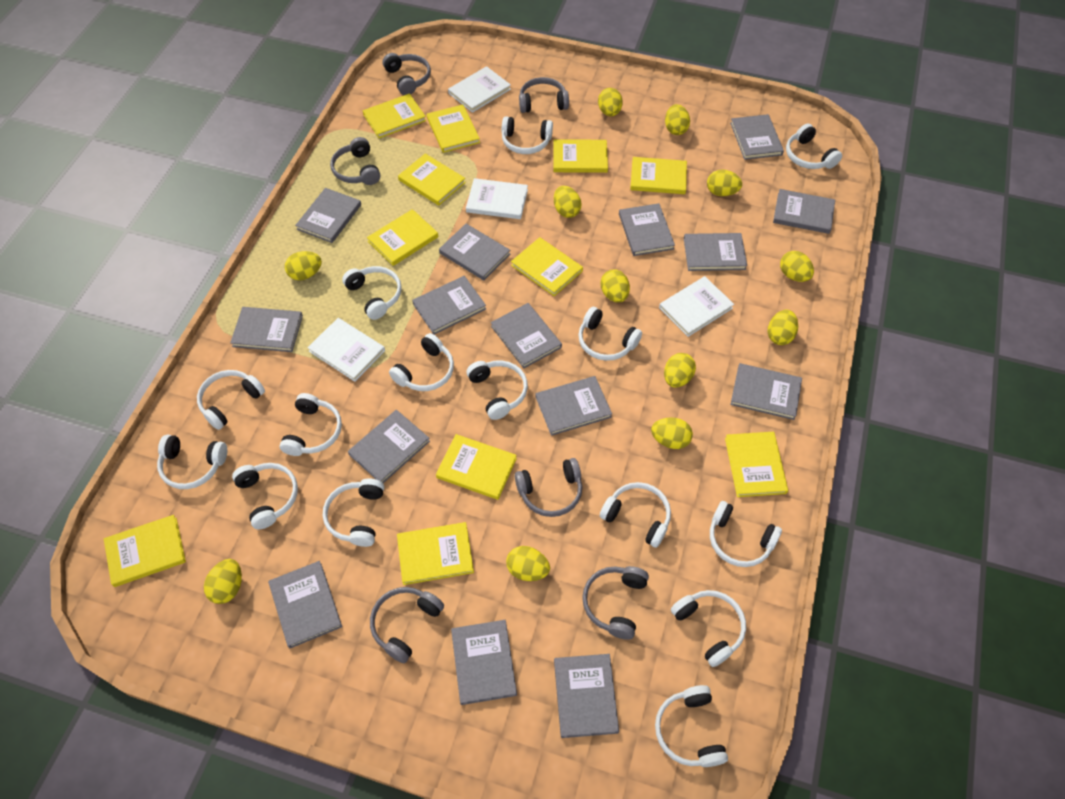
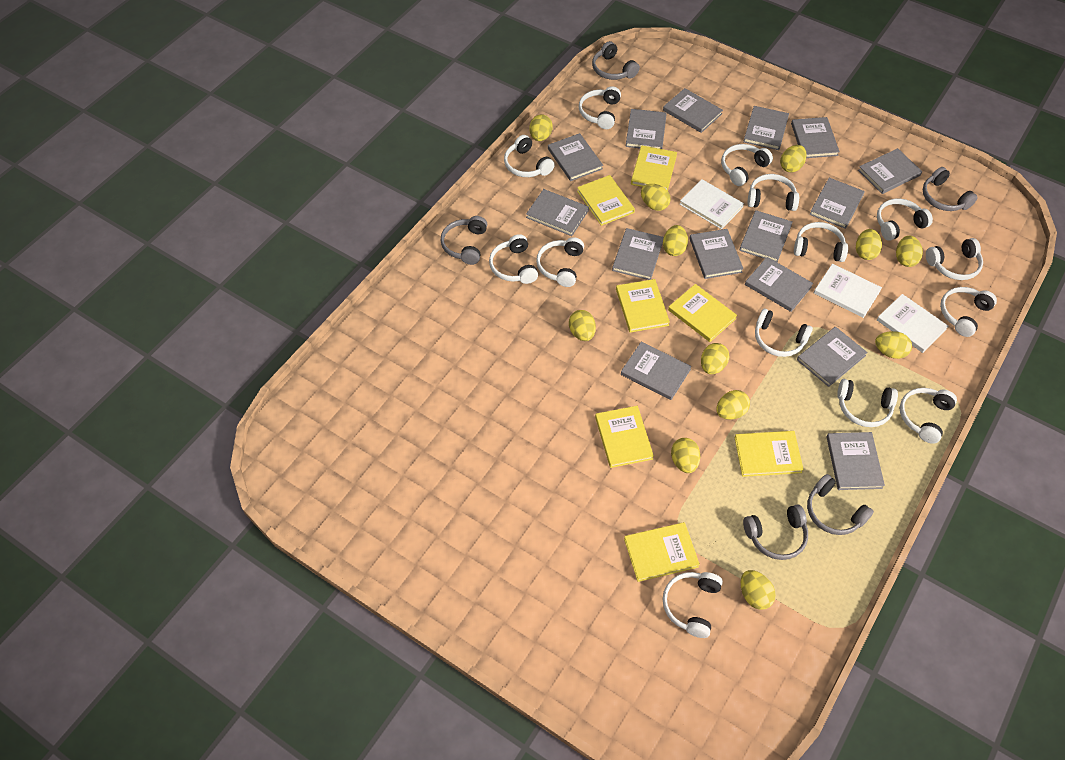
grey headphones: 6 -> 5
white book: 4 -> 3
white headphones: 15 -> 14
yellow book: 11 -> 7

